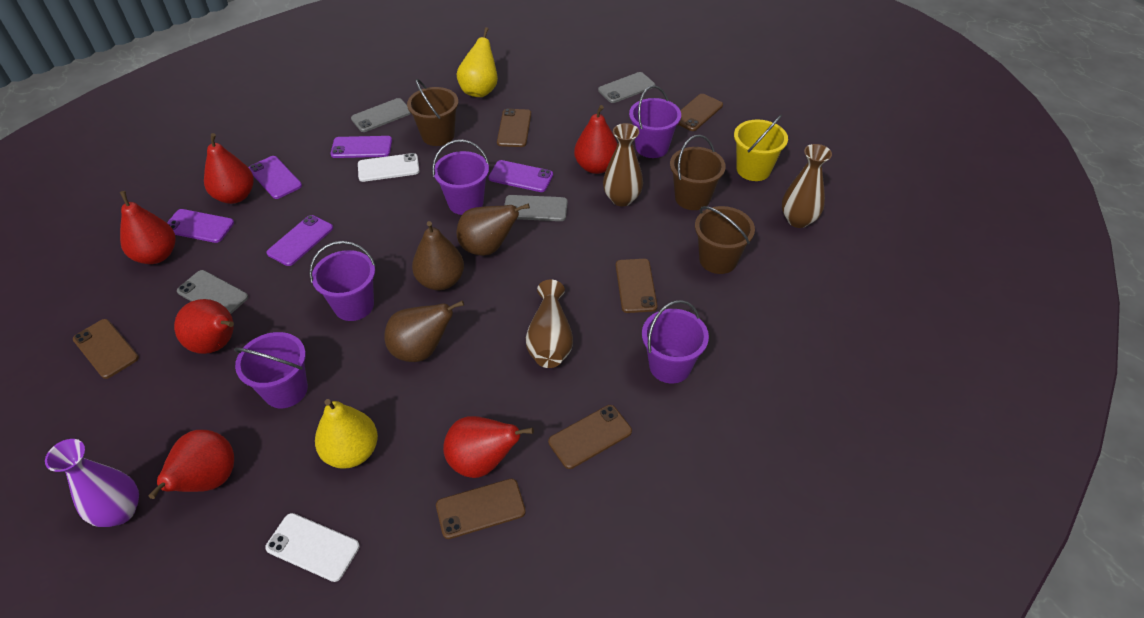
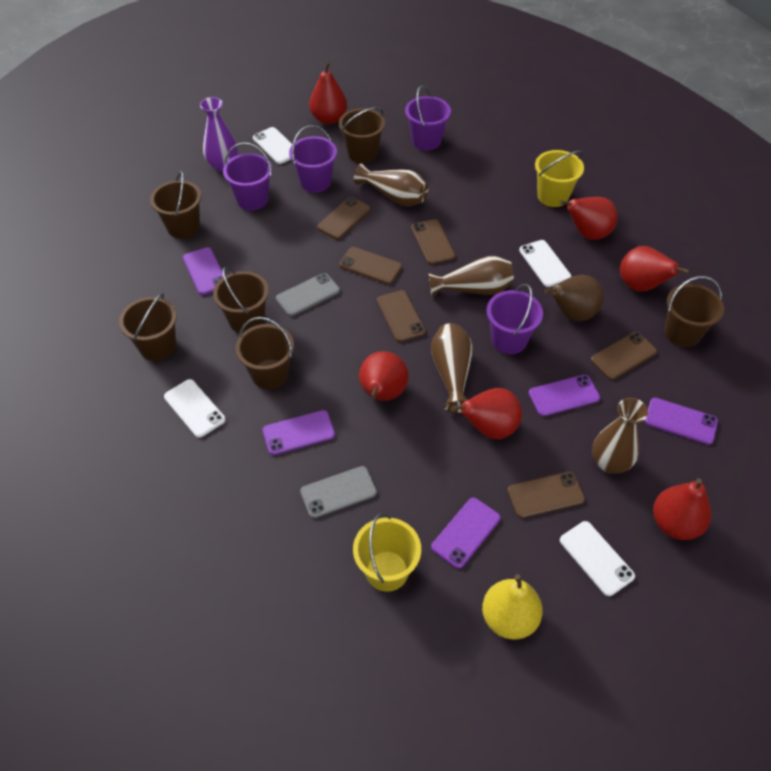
brown bucket: 3 -> 6
brown pear: 3 -> 1
brown vase: 3 -> 4
grey phone: 4 -> 2
purple bucket: 5 -> 4
white phone: 2 -> 4
yellow bucket: 1 -> 2
yellow pear: 2 -> 1

